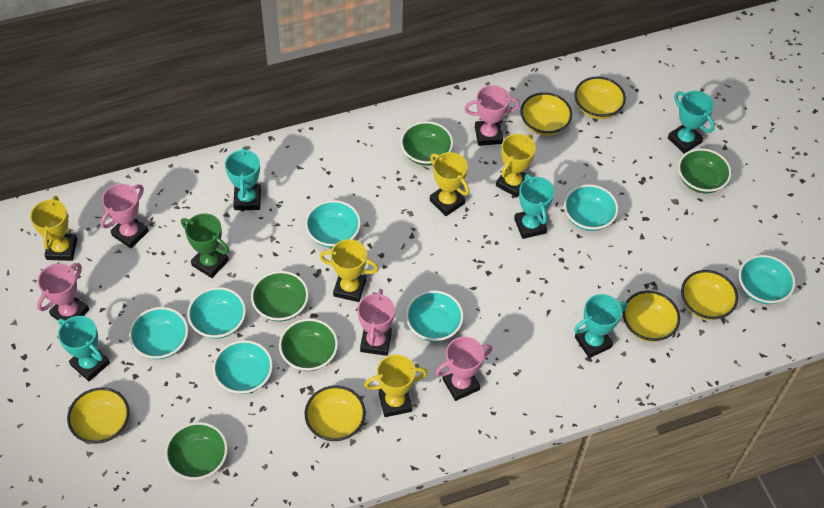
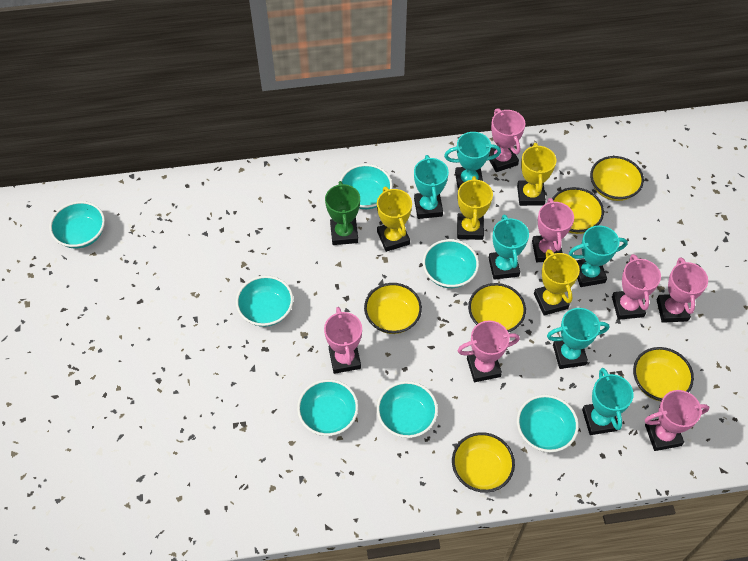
green bowl: 5 -> 0
pink trophy: 5 -> 7
turquoise trophy: 5 -> 6
yellow trophy: 5 -> 4

